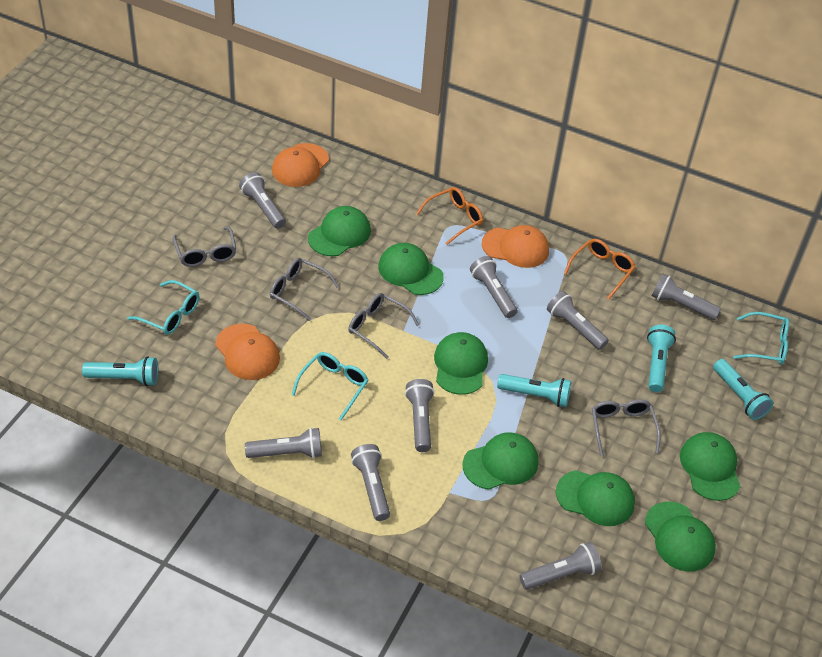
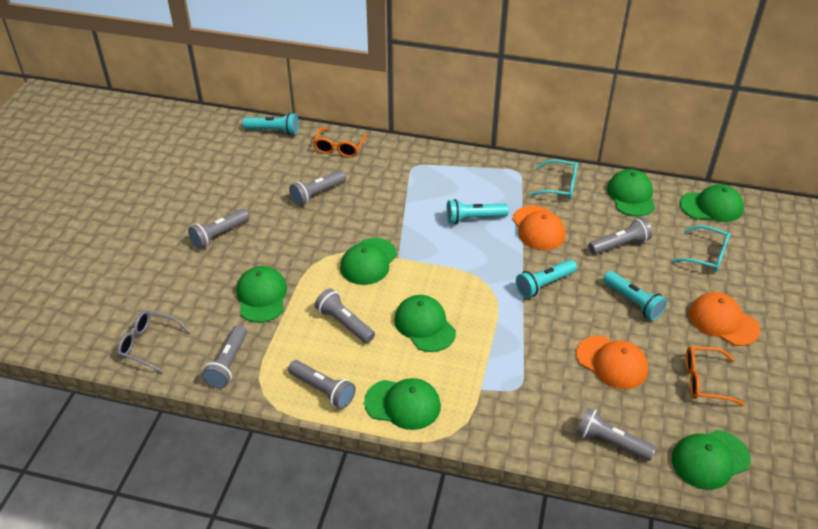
grey flashlight: 8 -> 7
grey glasses: 4 -> 1
turquoise glasses: 3 -> 2

